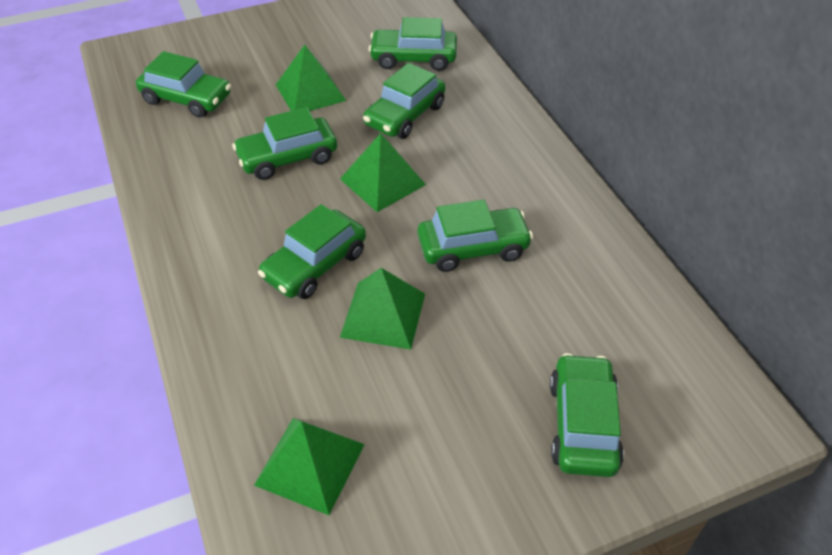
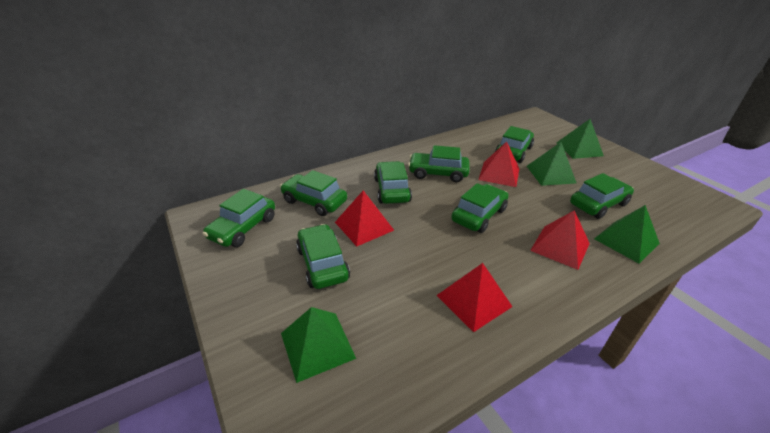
green car: 7 -> 8
red pyramid: 0 -> 4

